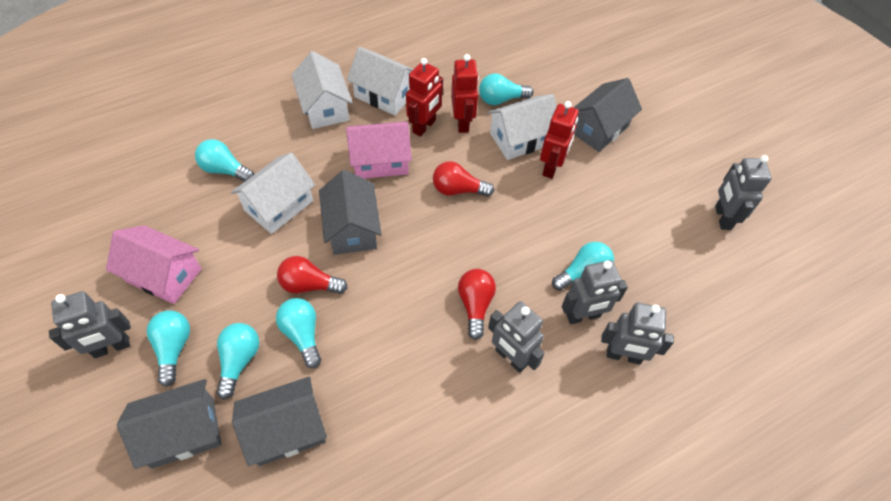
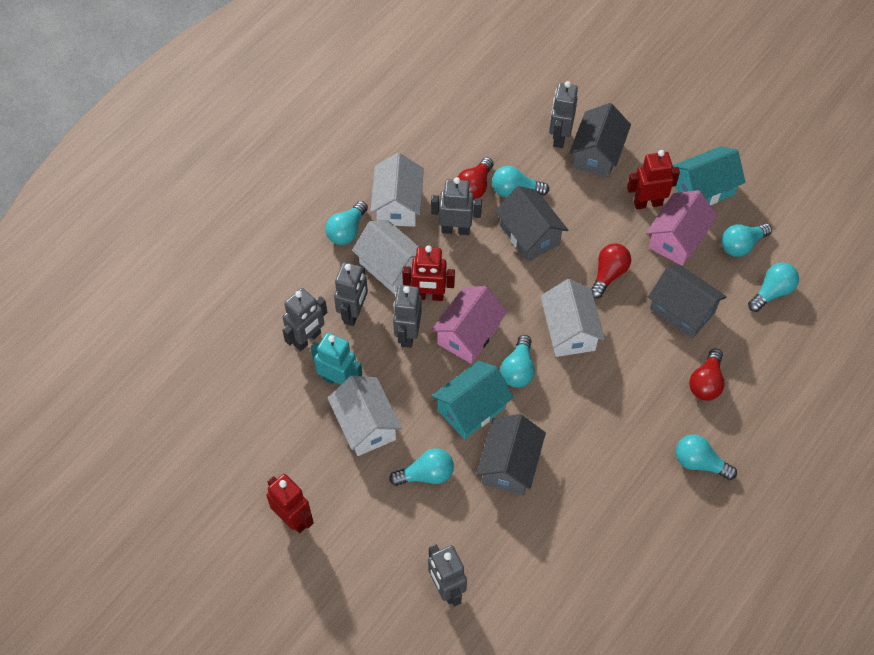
grey robot: 5 -> 6
turquoise house: 0 -> 2
turquoise light bulb: 6 -> 7
turquoise robot: 0 -> 1

